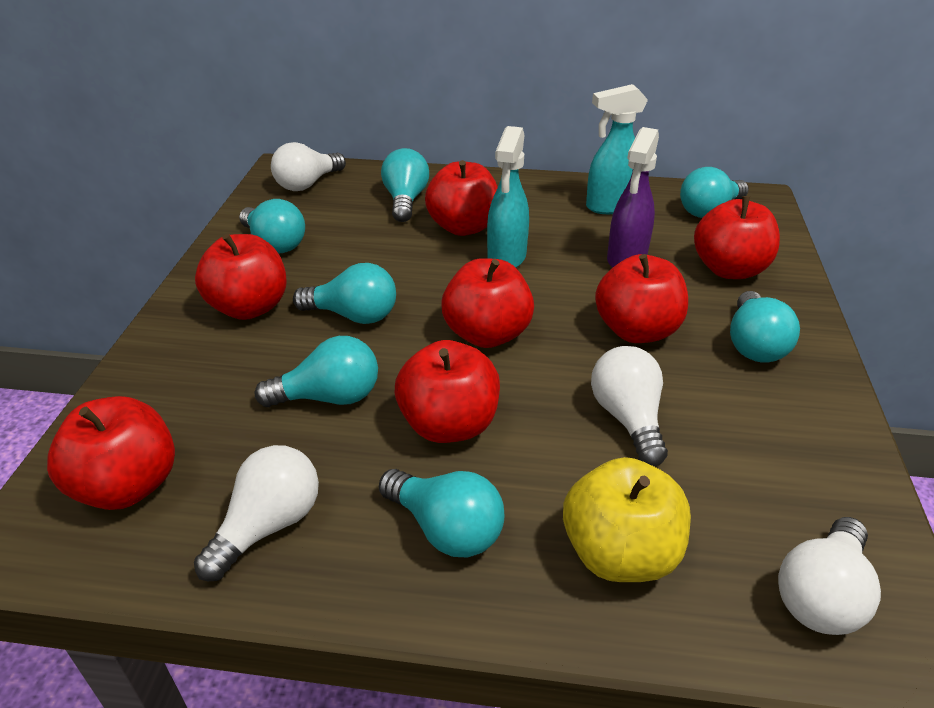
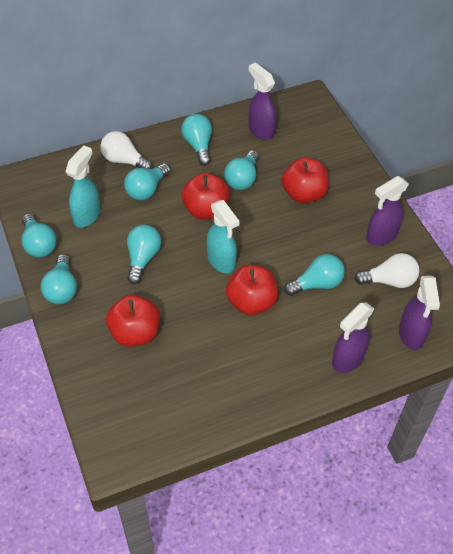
purple spray bottle: 1 -> 4
red apple: 7 -> 4
white light bulb: 4 -> 2
yellow apple: 1 -> 0

